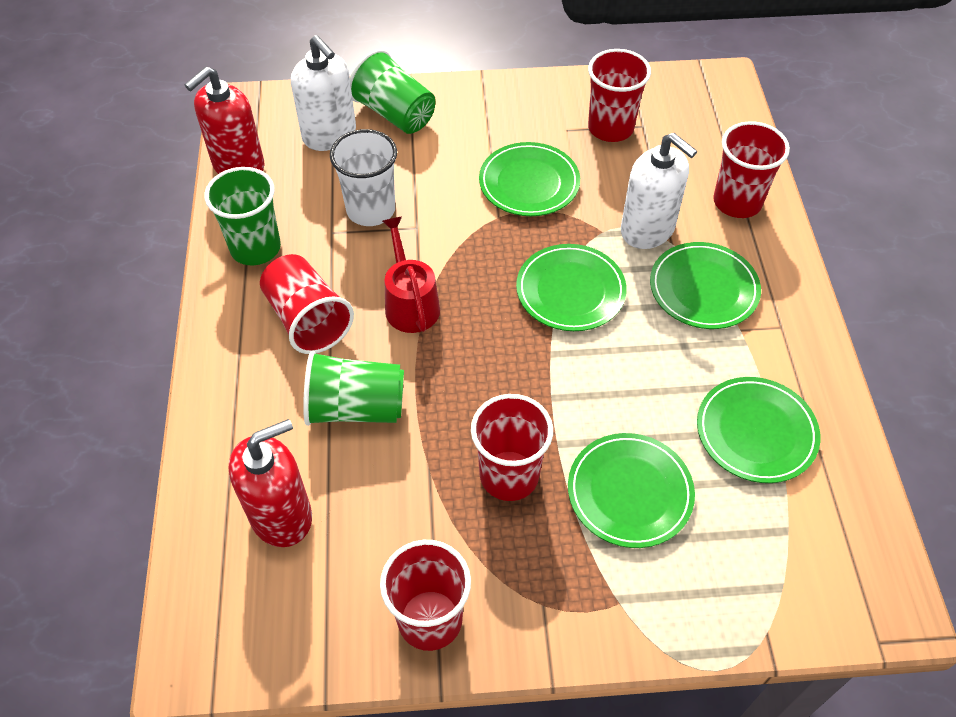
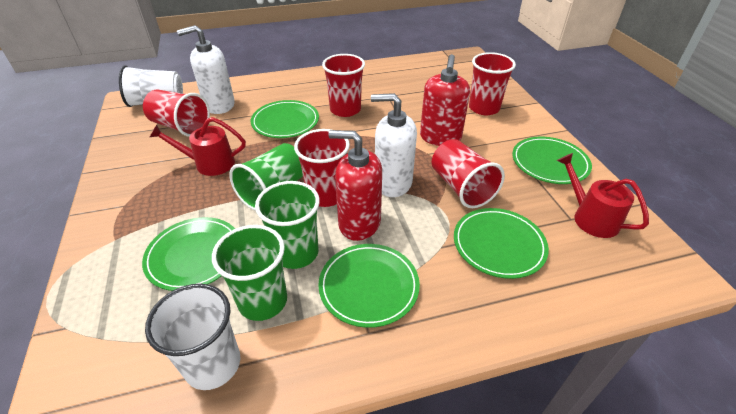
red watering can: 1 -> 2
white cup: 1 -> 2

